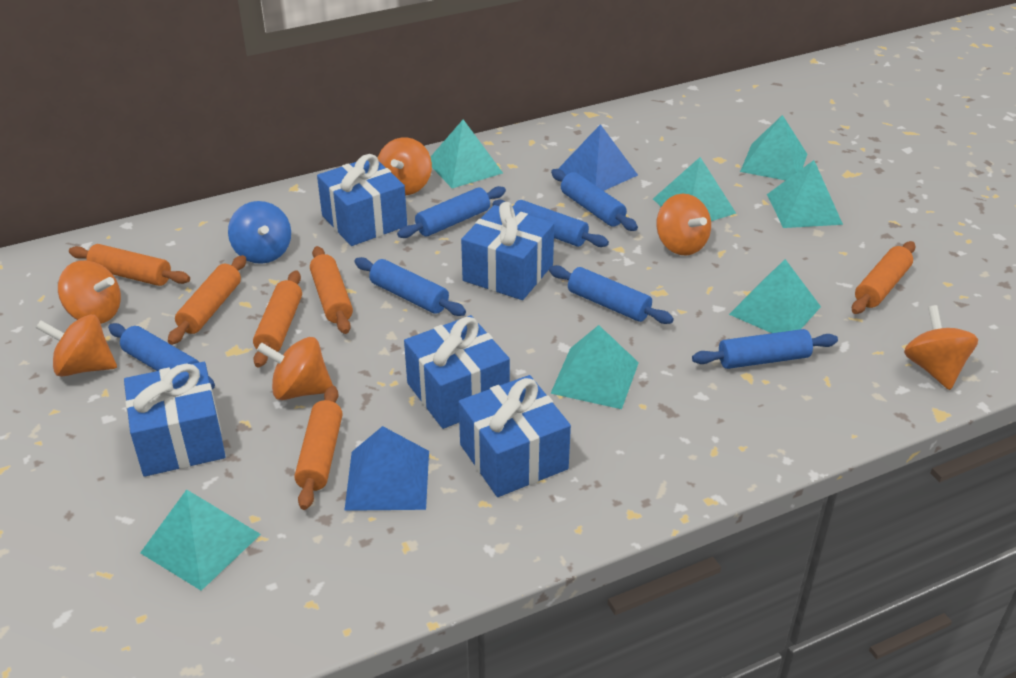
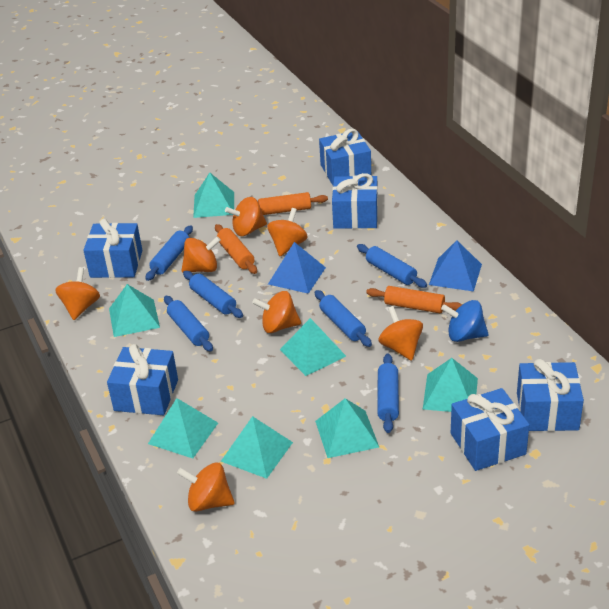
blue gift: 5 -> 6
blue rolling pin: 7 -> 6
orange rolling pin: 6 -> 3
orange spinning top: 6 -> 7

